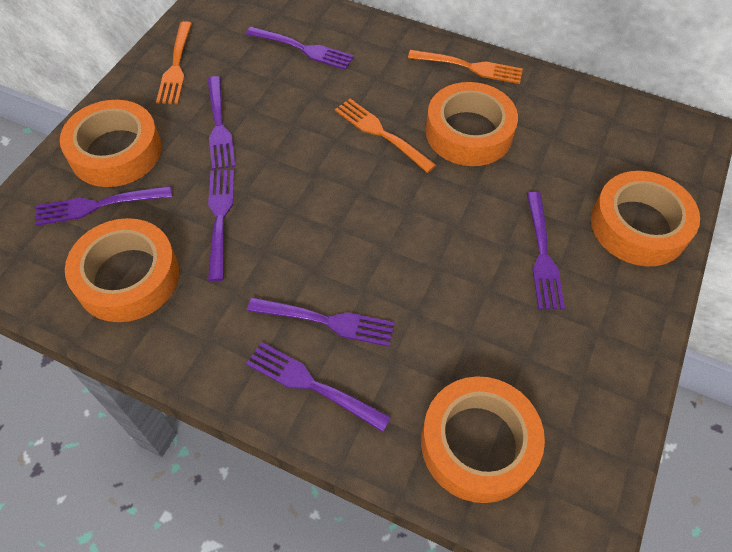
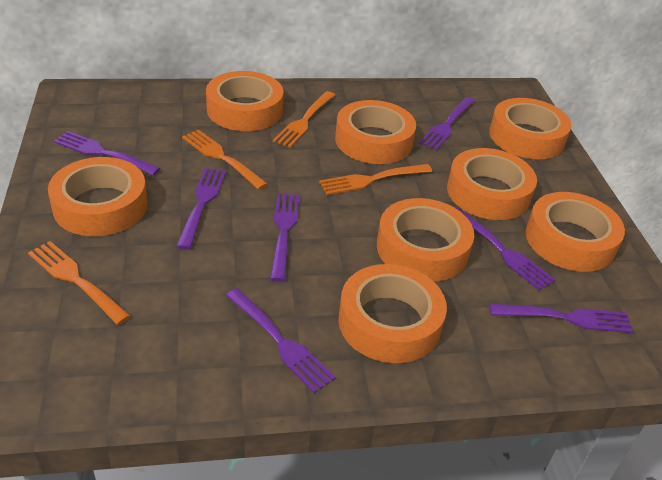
orange fork: 3 -> 4
orange tape: 5 -> 8

